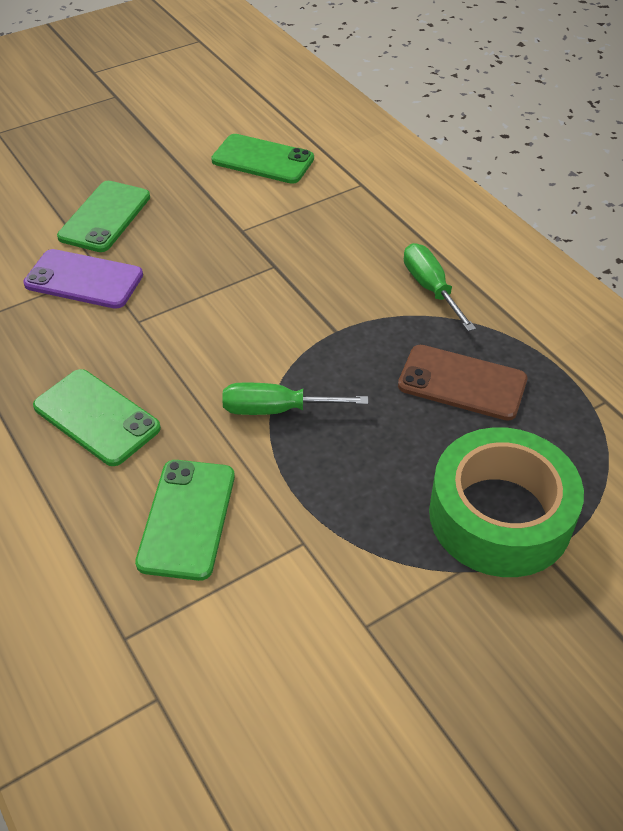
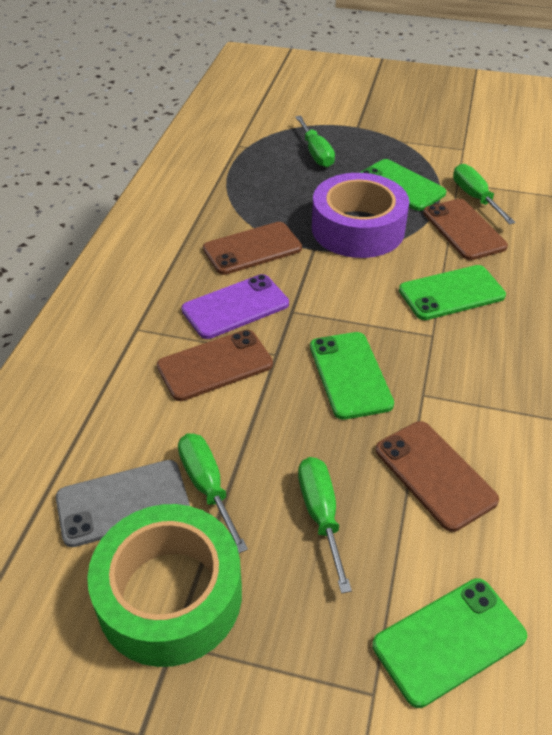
brown phone: 1 -> 4
green screwdriver: 2 -> 4
grey phone: 0 -> 1
purple tape: 0 -> 1

